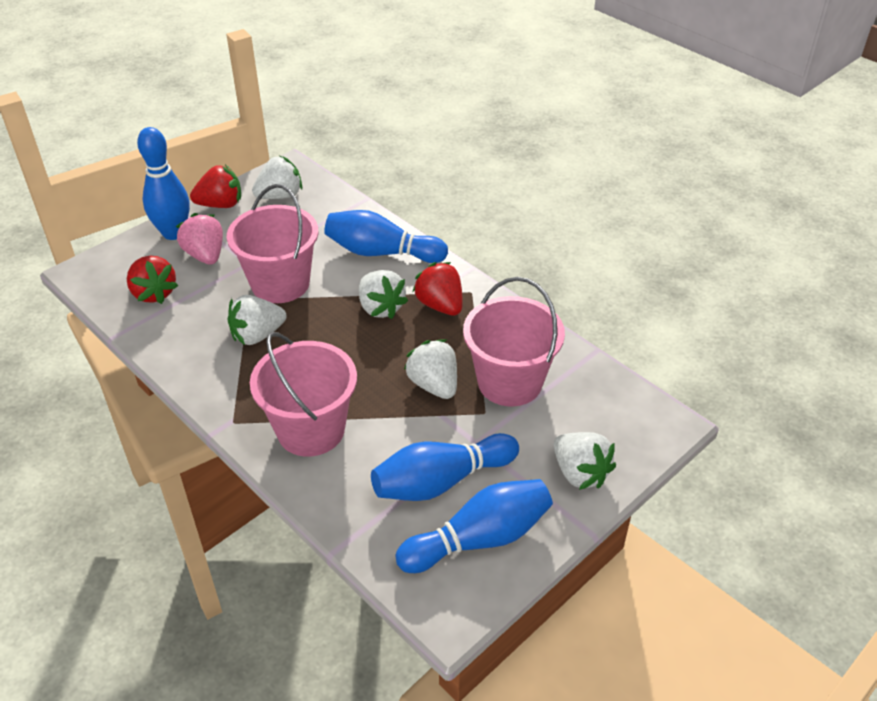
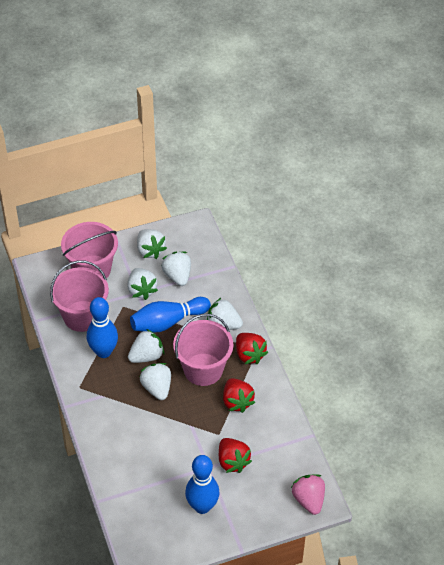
blue bowling pin: 4 -> 3
white strawberry: 5 -> 6

